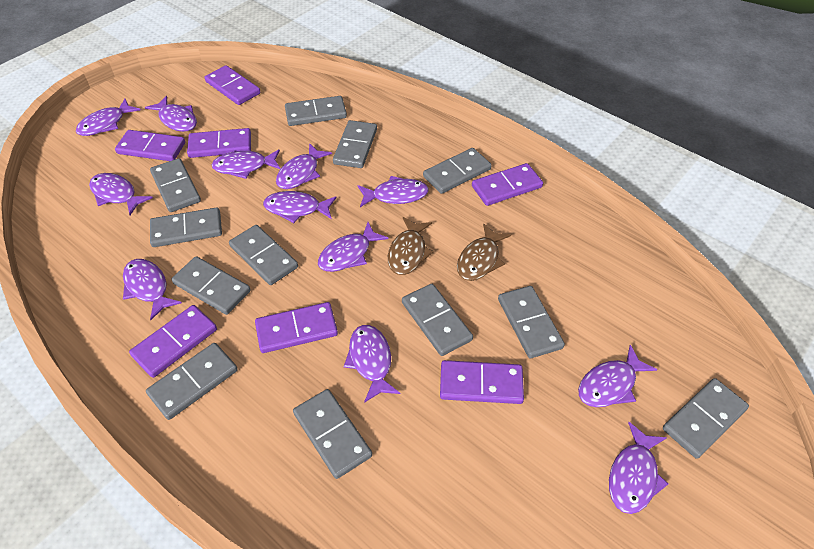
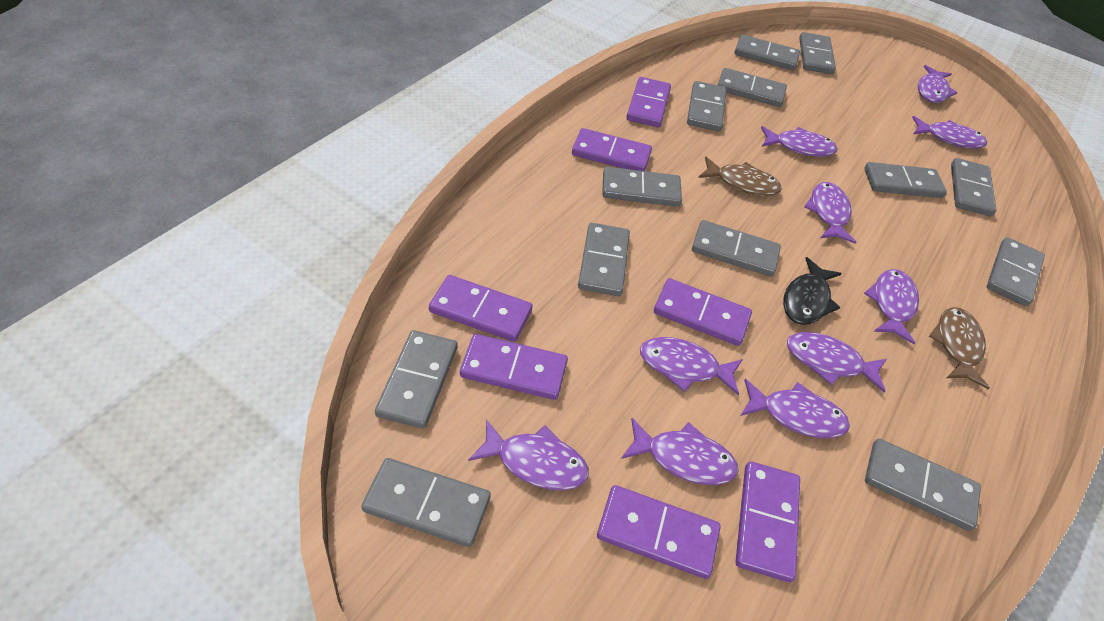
black fish: 0 -> 1
grey domino: 12 -> 13
purple fish: 12 -> 10

